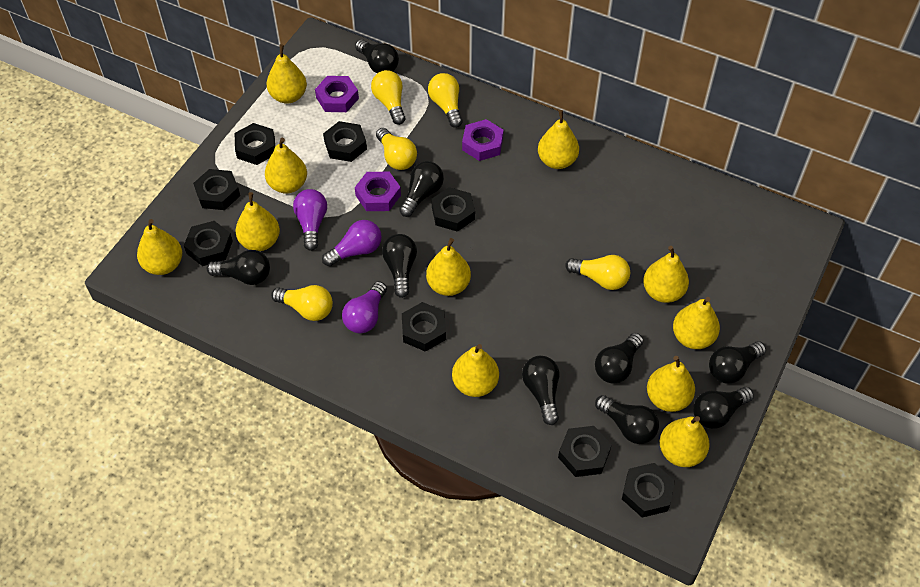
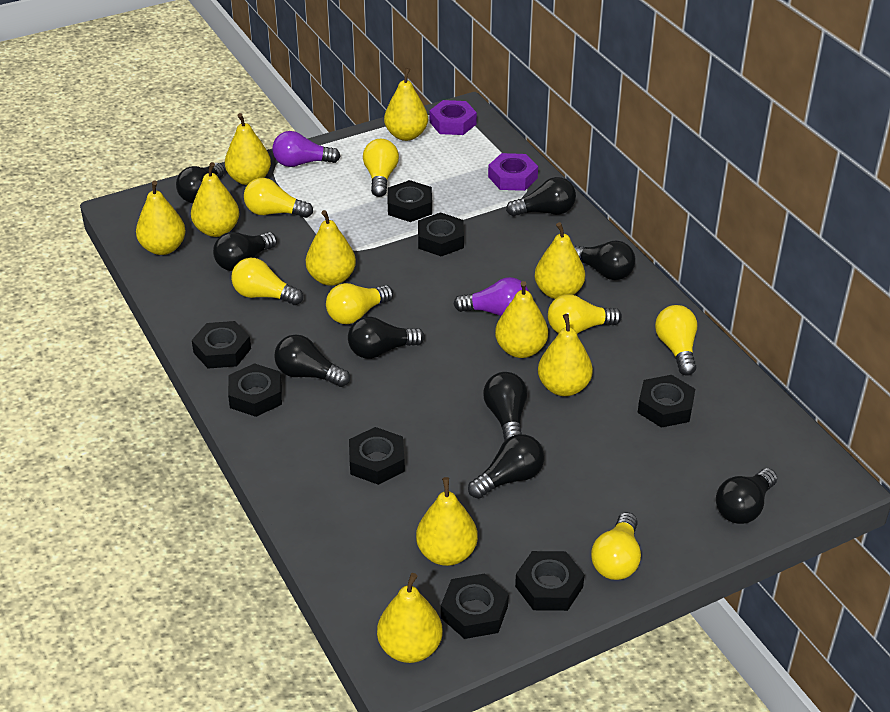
purple light bulb: 3 -> 2
purple nut: 3 -> 2
yellow light bulb: 5 -> 7
yellow pear: 11 -> 10

